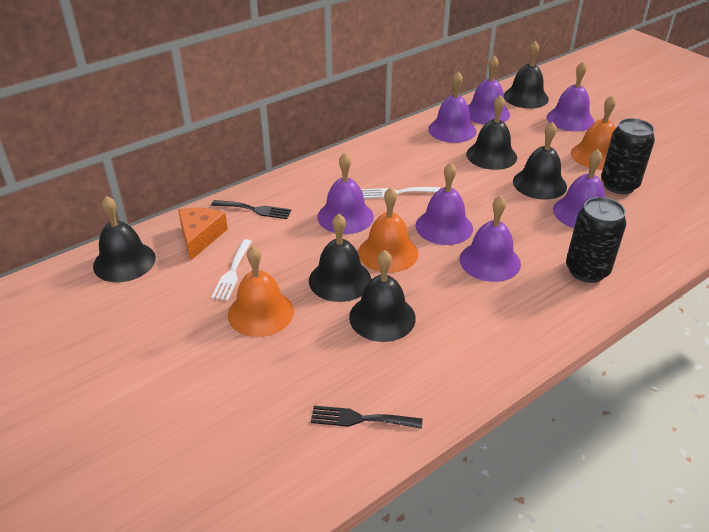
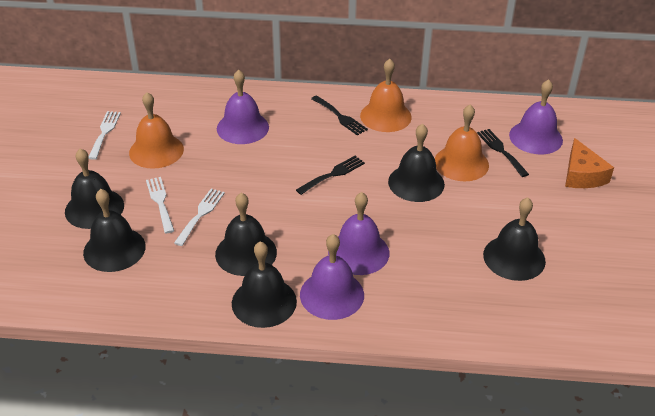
black can: 2 -> 0
black fork: 2 -> 3
purple bell: 7 -> 4
white fork: 2 -> 3

